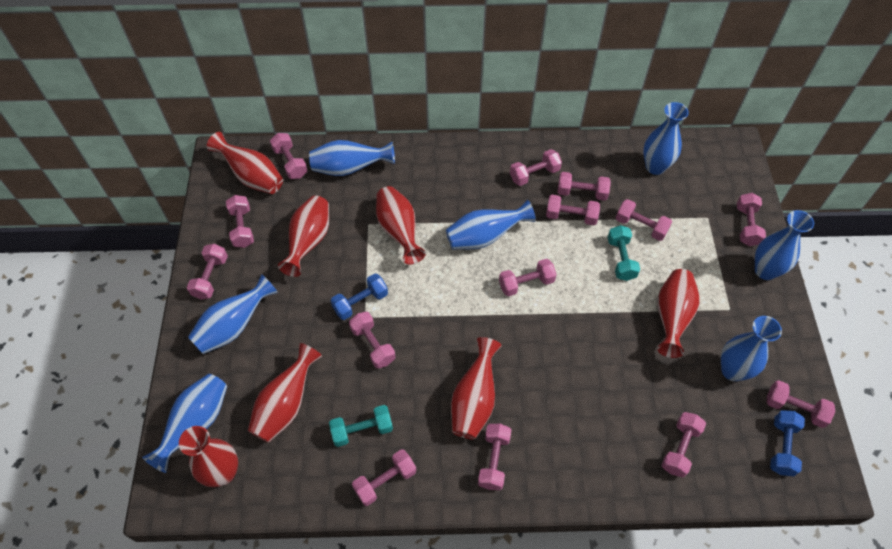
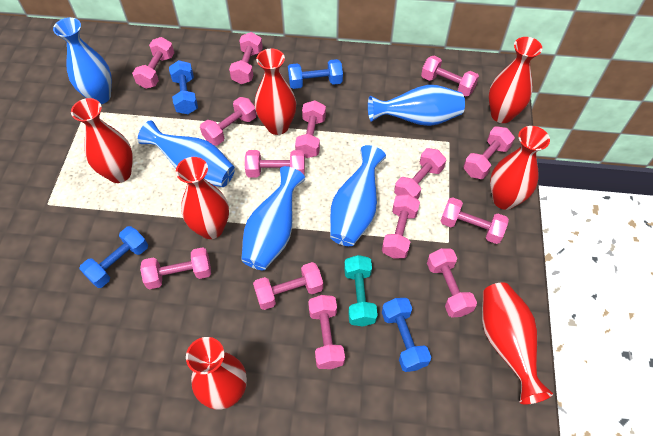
blue dumbbell: 2 -> 4
blue vase: 7 -> 5
turquoise dumbbell: 2 -> 1

